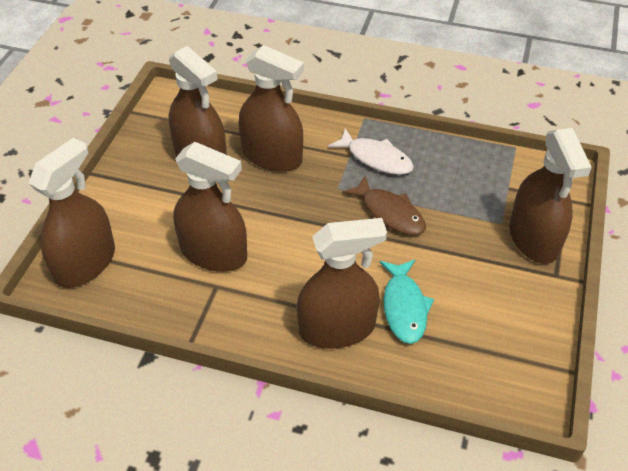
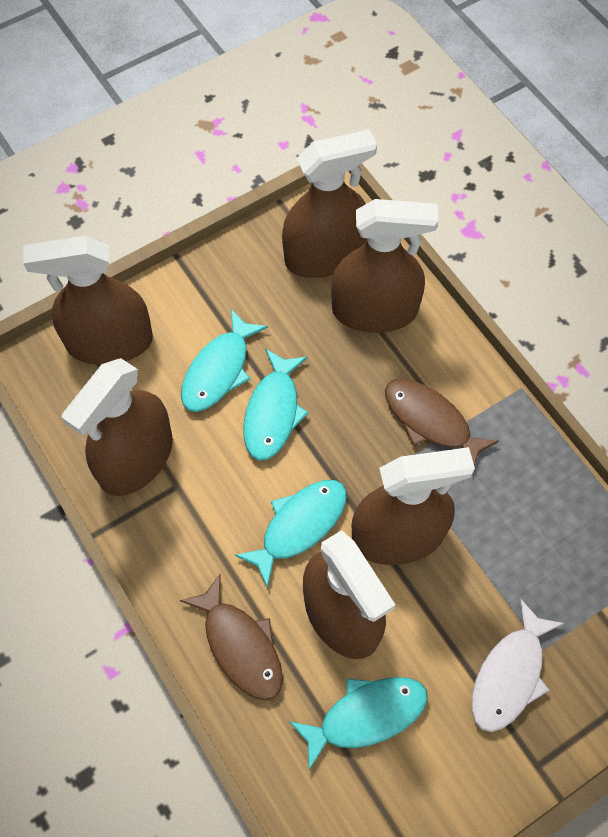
brown fish: 1 -> 2
turquoise fish: 1 -> 4

